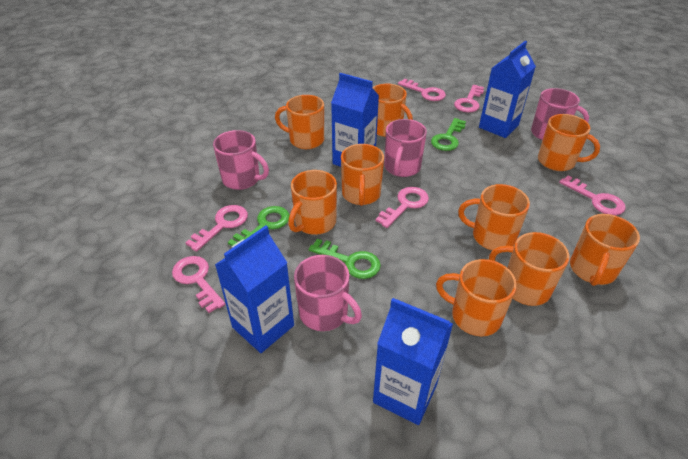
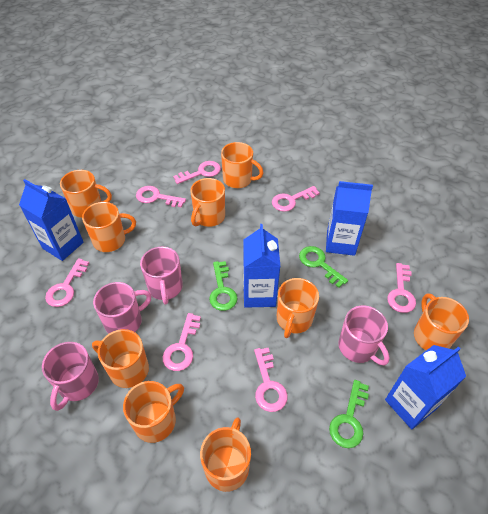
pink key: 6 -> 7

